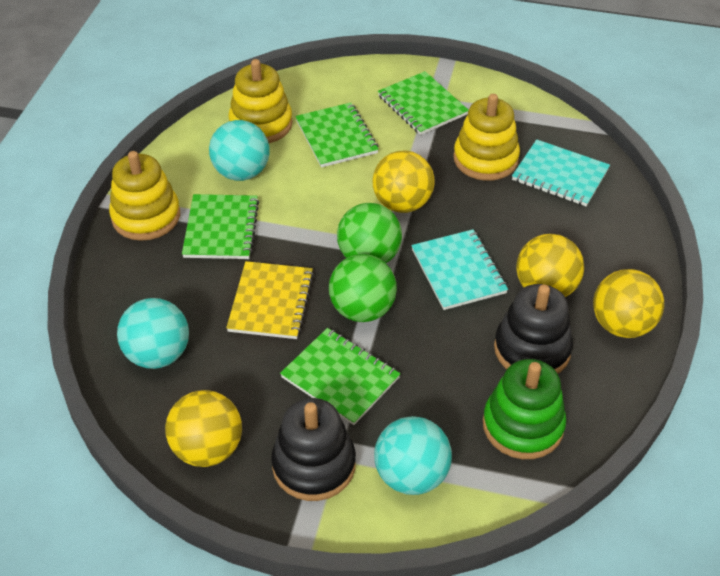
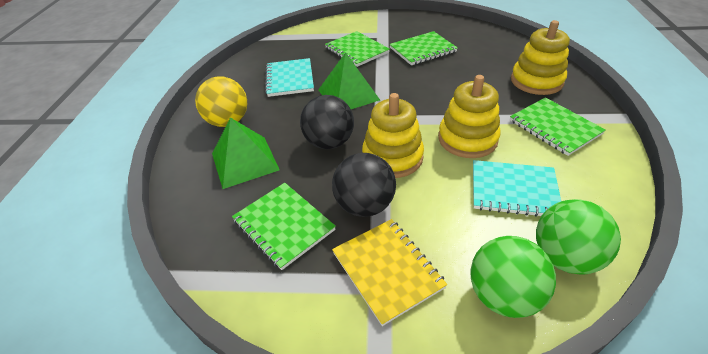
black ball: 0 -> 2
black stacking toy: 2 -> 0
green pyramid: 0 -> 2
green stacking toy: 1 -> 0
turquoise ball: 3 -> 0
yellow ball: 4 -> 1

